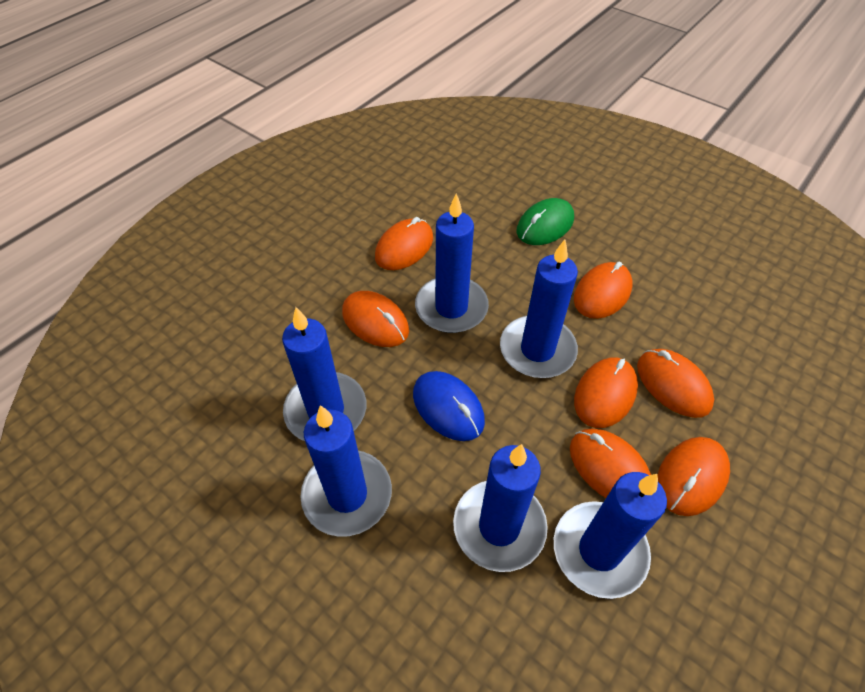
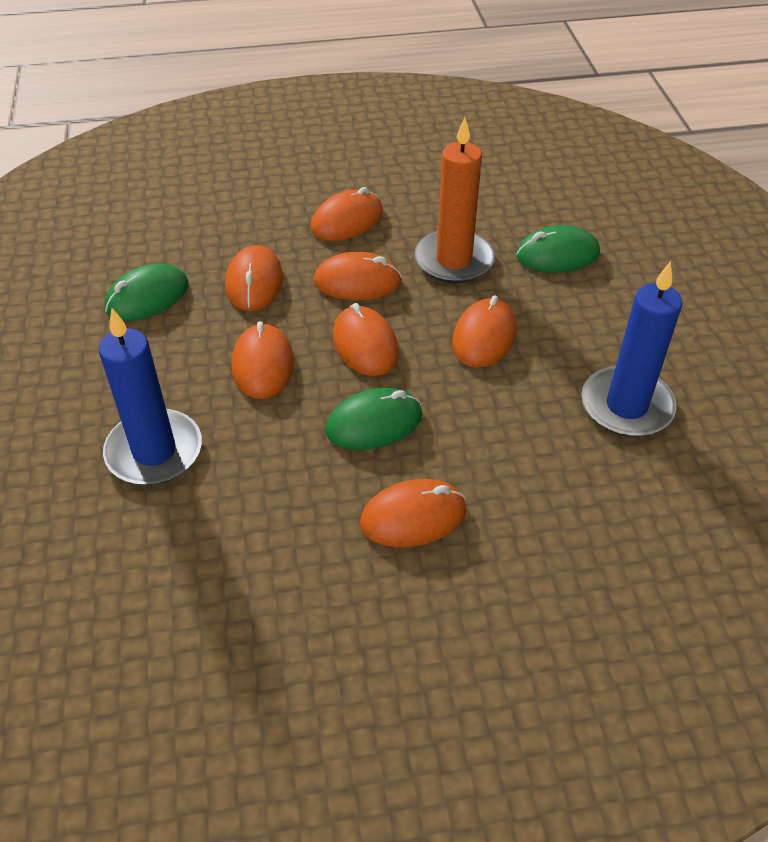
blue candle: 6 -> 2
blue mouse: 1 -> 0
green mouse: 1 -> 3
orange candle: 0 -> 1

